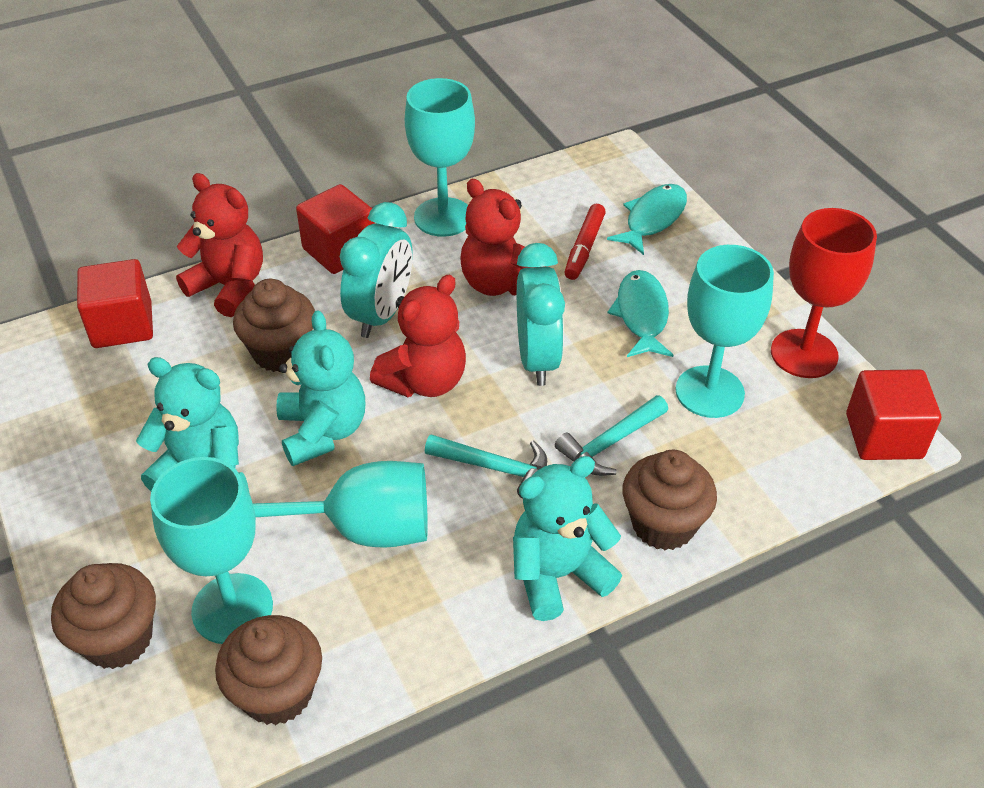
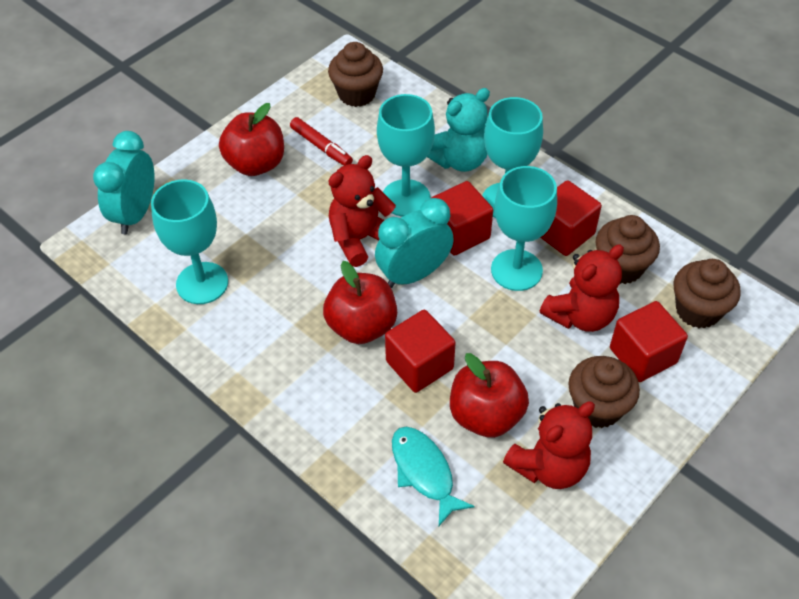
red apple: 0 -> 3
red cube: 3 -> 4
red goblet: 1 -> 0
turquoise fish: 2 -> 1
turquoise hammer: 2 -> 0
turquoise teddy bear: 3 -> 1

